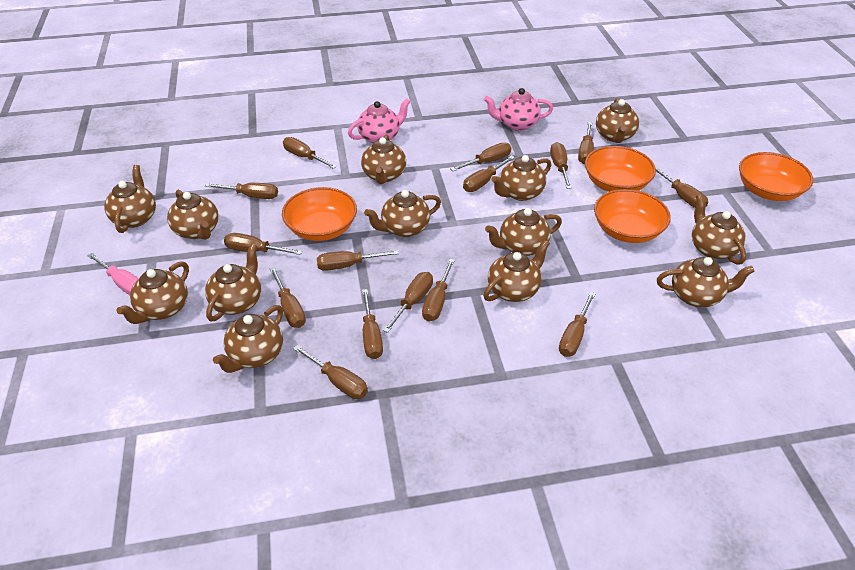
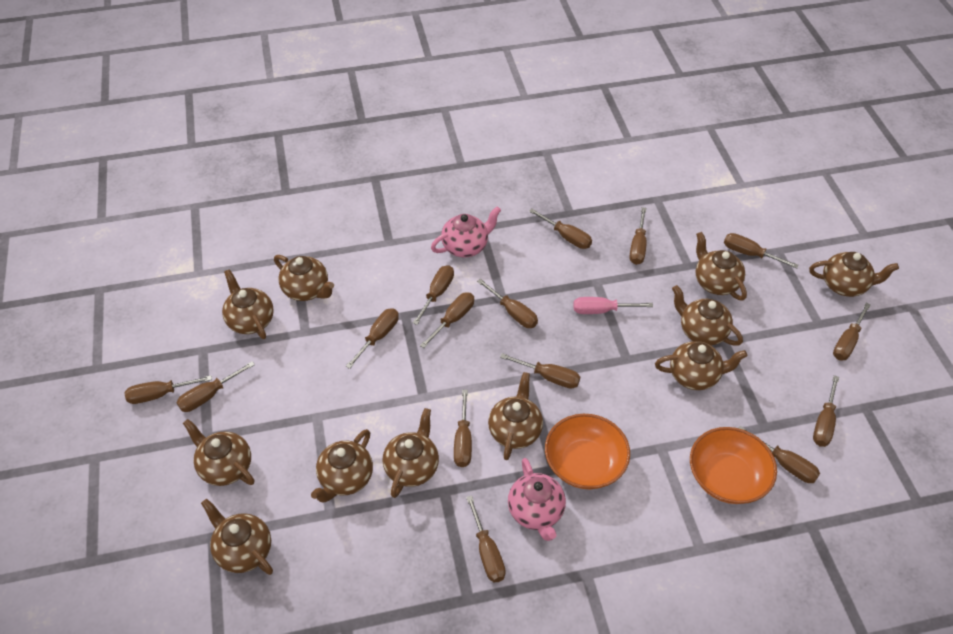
brown teapot: 13 -> 11
orange bowl: 4 -> 2

